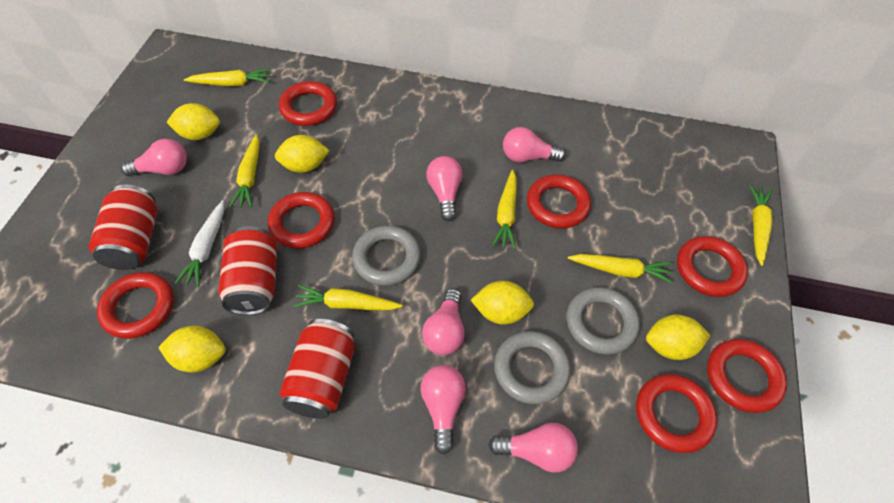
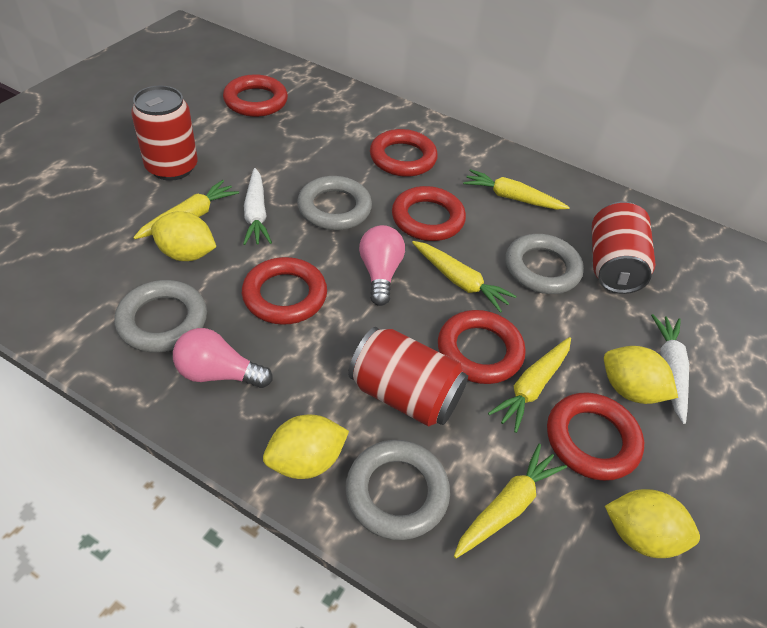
grey ring: 3 -> 4
pink light bulb: 6 -> 2
red ring: 7 -> 6
white carrot: 1 -> 2
yellow carrot: 6 -> 5
yellow lemon: 5 -> 4

